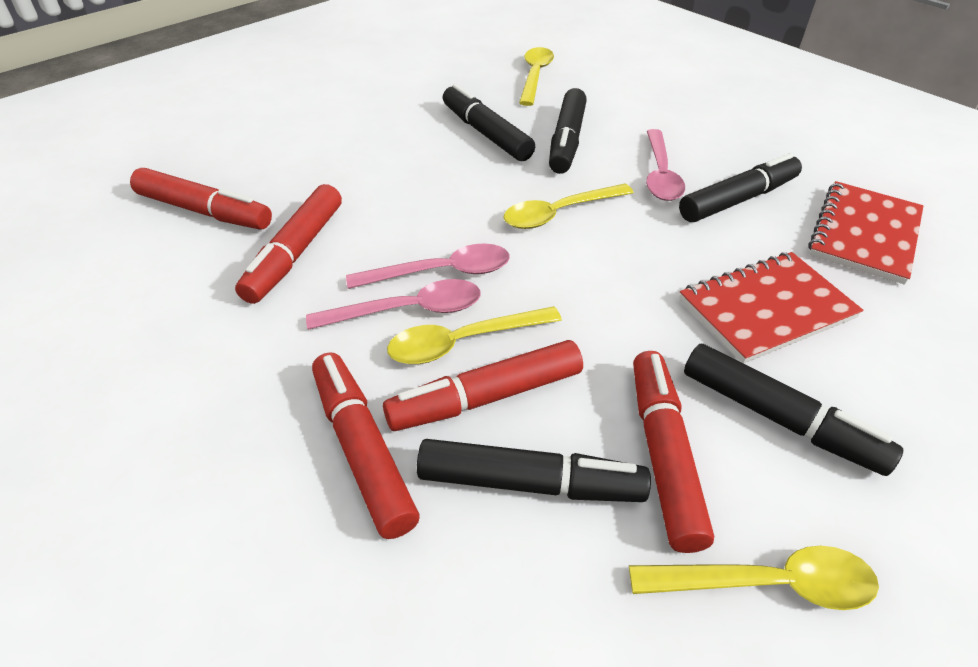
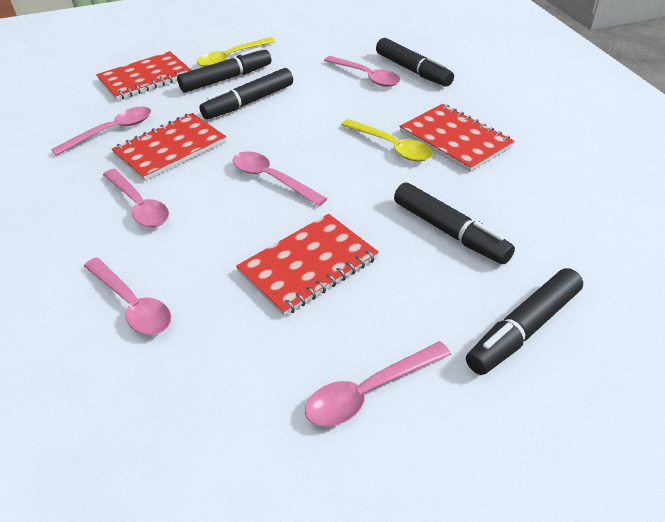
pink spoon: 3 -> 6
red marker: 5 -> 0
red notebook: 2 -> 4
yellow spoon: 4 -> 2

